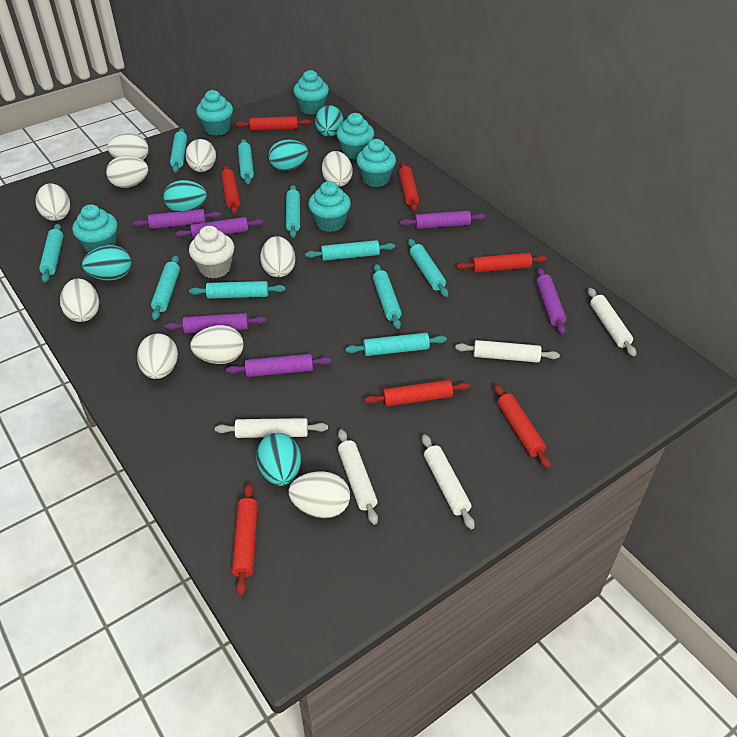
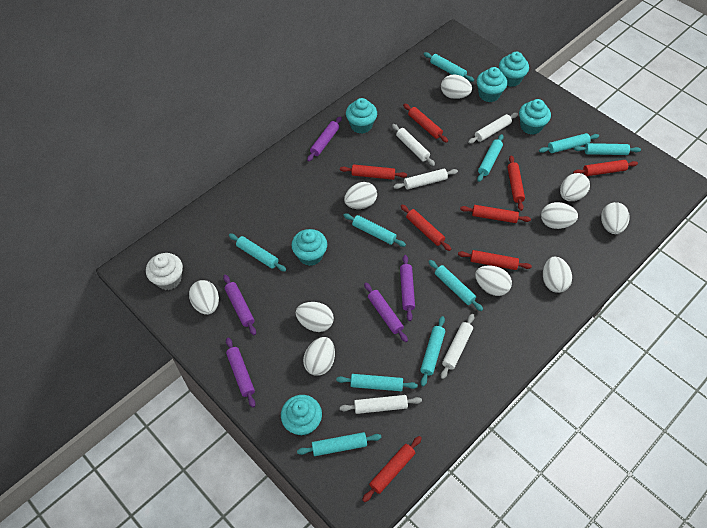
purple rolling pin: 6 -> 5
red rolling pin: 7 -> 8
turquoise egg: 5 -> 0

